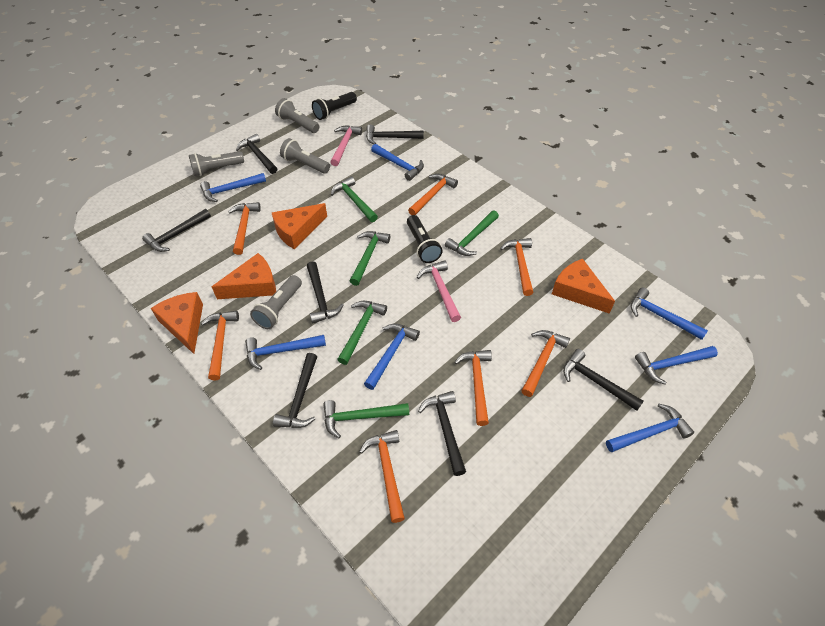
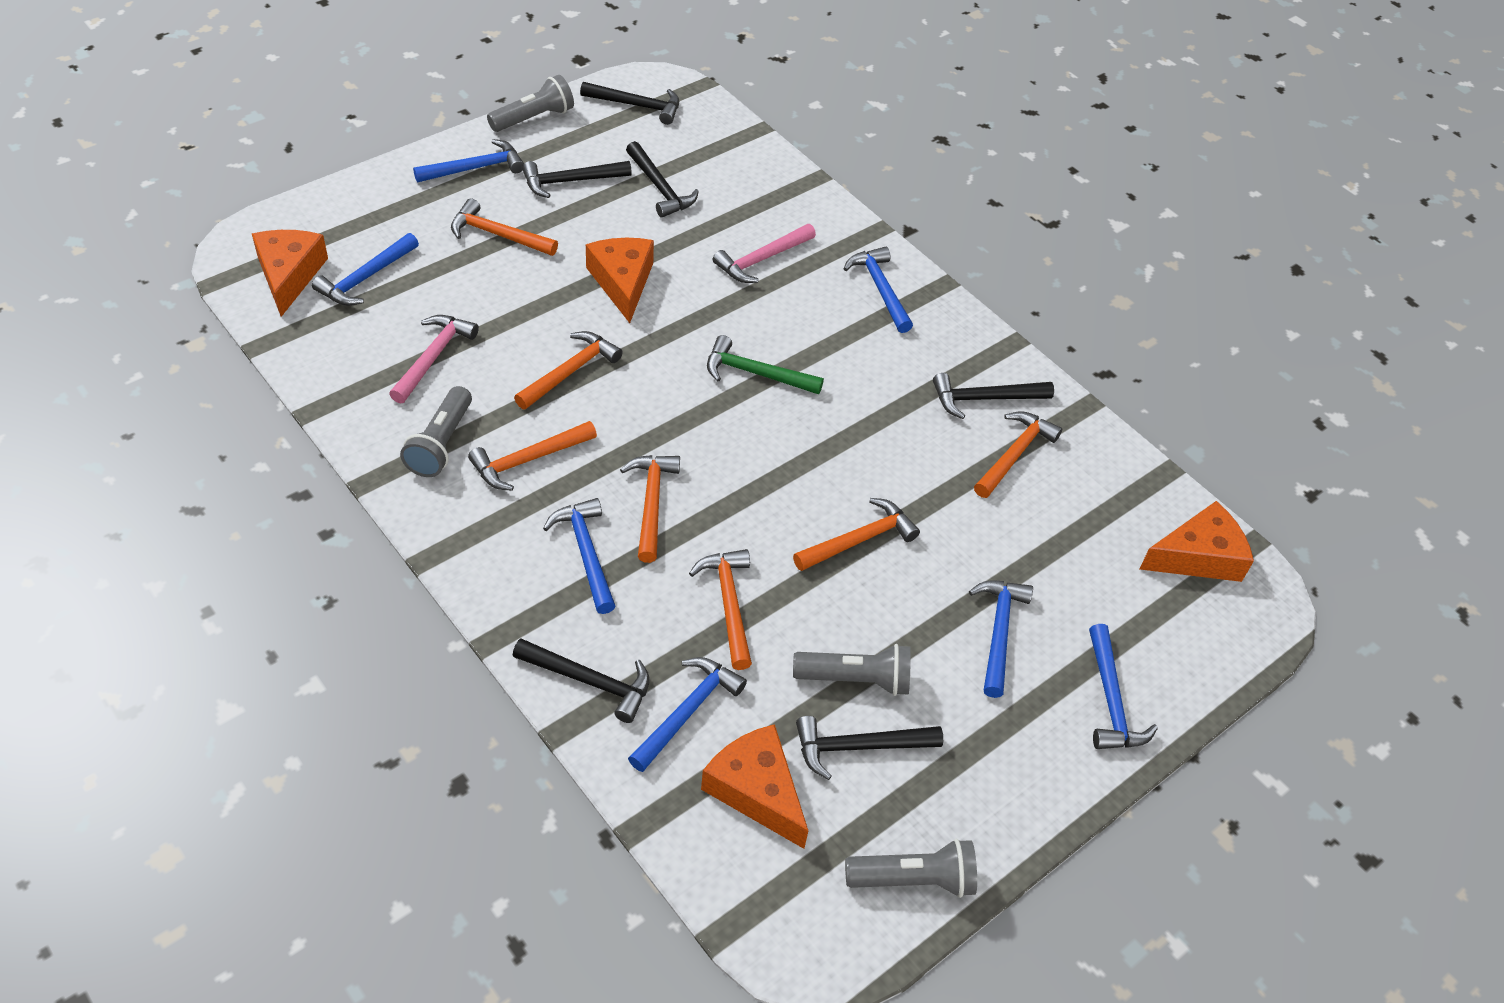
black flashlight: 2 -> 0
black hammer: 7 -> 6
green hammer: 5 -> 1

